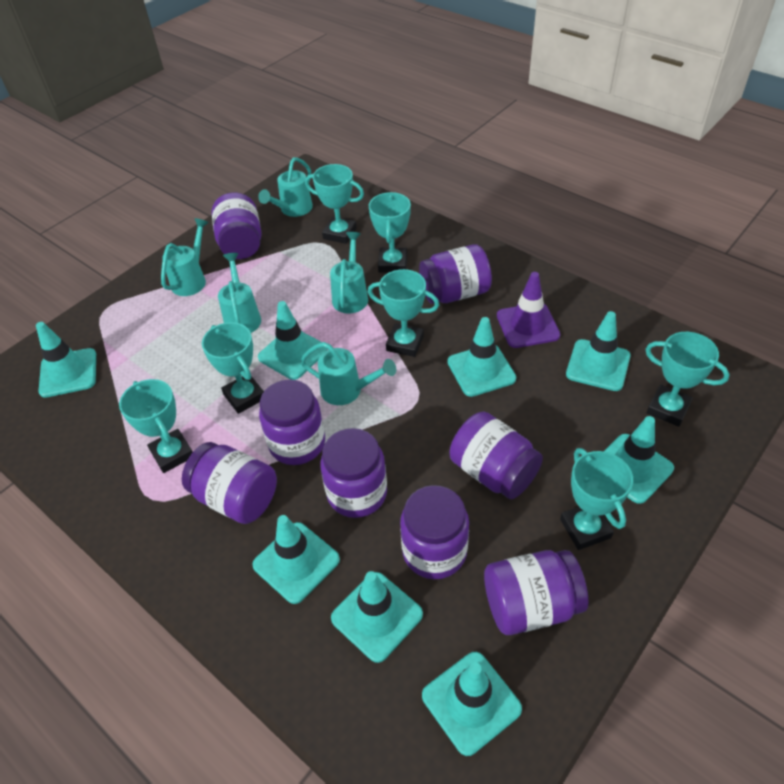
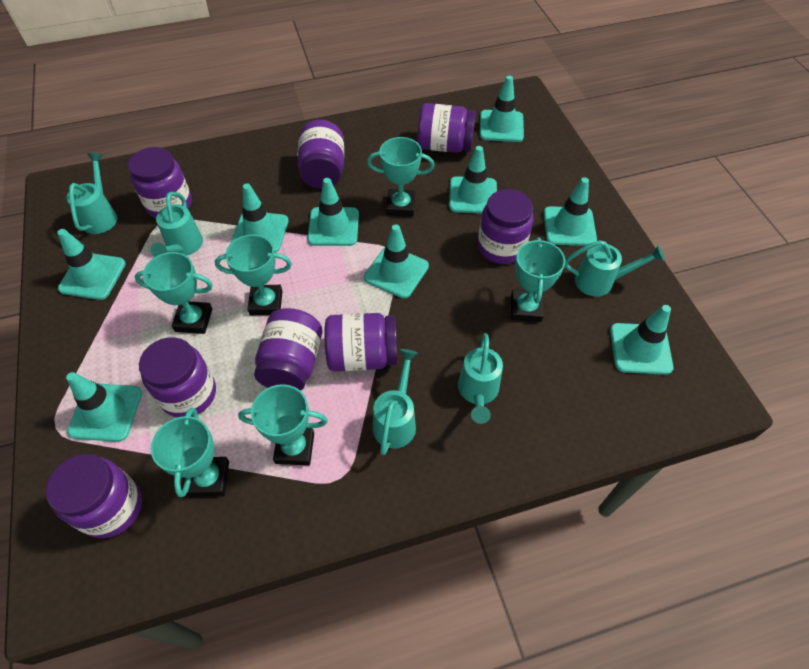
purple traffic cone: 1 -> 0
turquoise traffic cone: 8 -> 9
turquoise trophy: 7 -> 6

